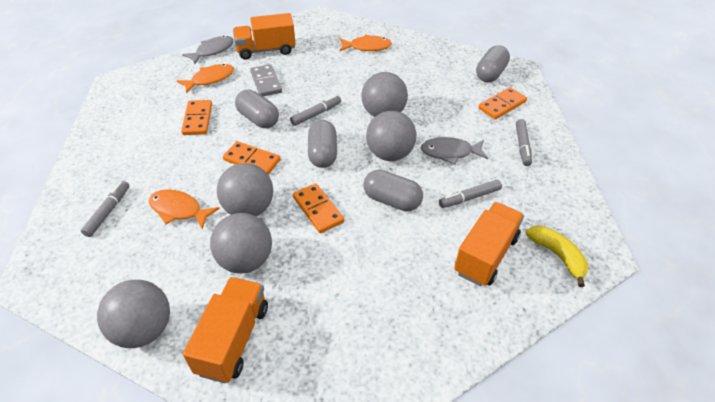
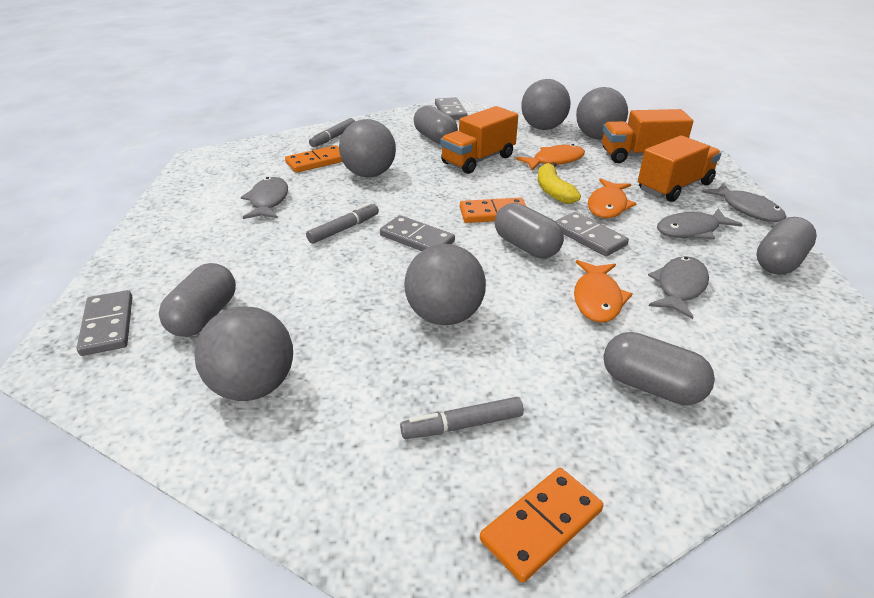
grey capsule: 4 -> 5
grey domino: 1 -> 4
grey fish: 2 -> 4
grey marker: 4 -> 3
orange domino: 4 -> 3

